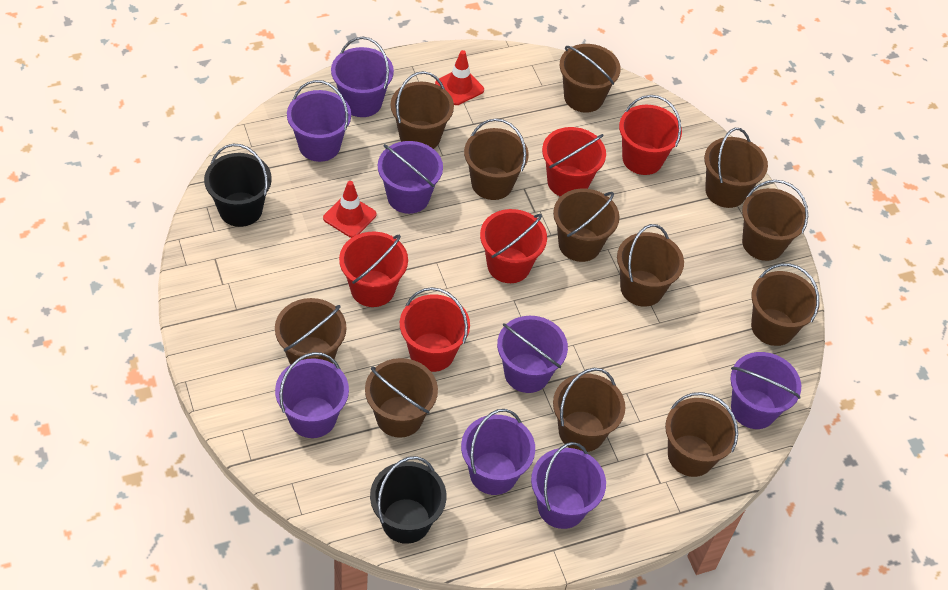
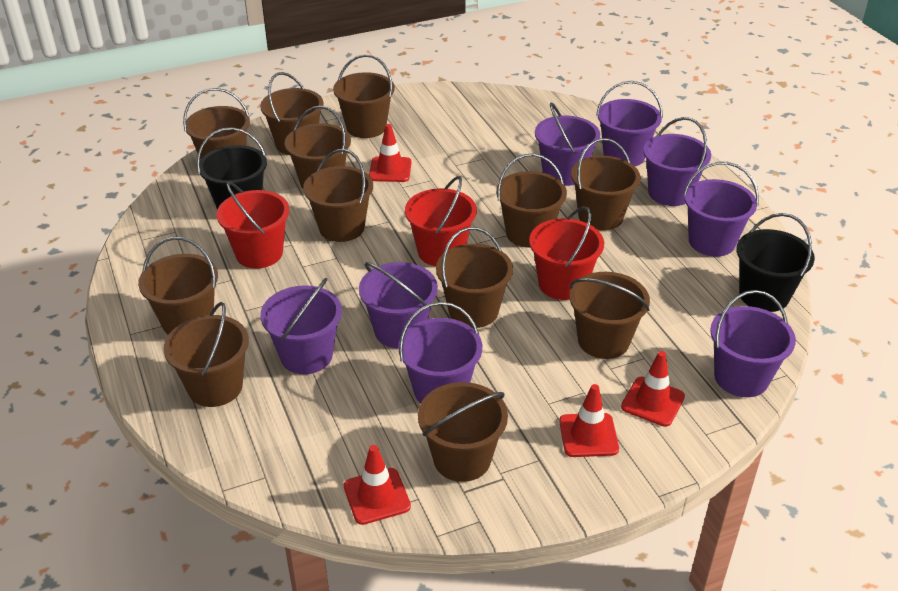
red bucket: 5 -> 3
red traffic cone: 2 -> 4

